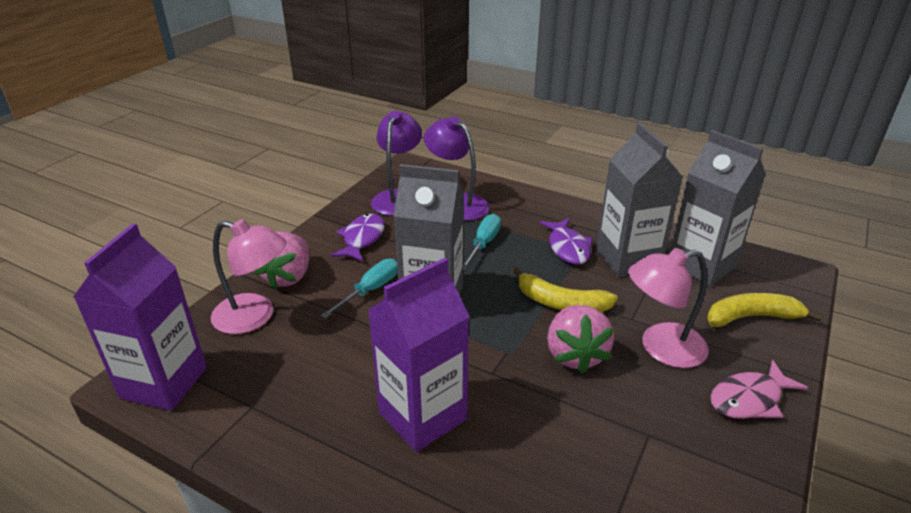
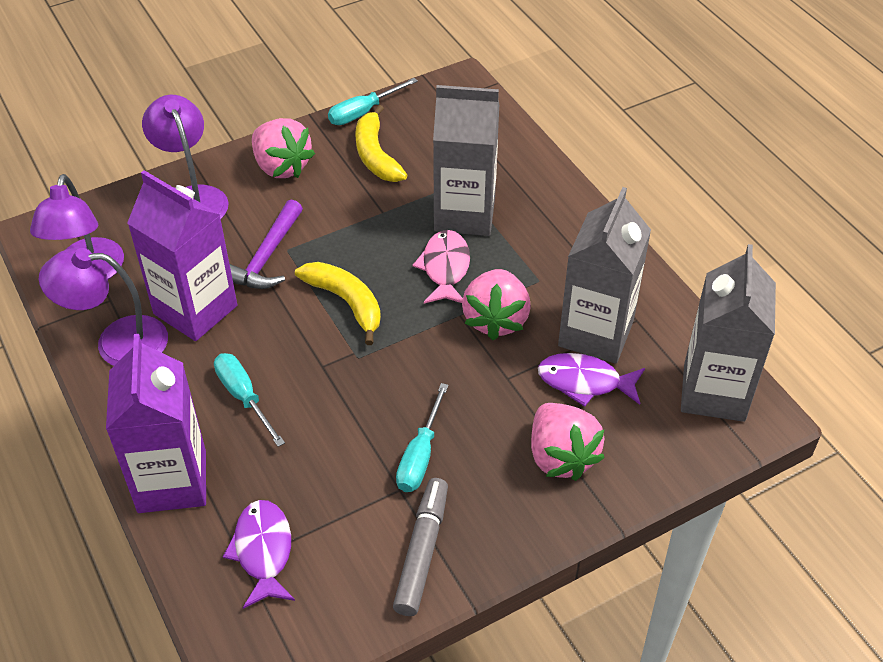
grey marker: 0 -> 1
pink lamp: 2 -> 0
pink strawberry: 2 -> 3
purple hammer: 0 -> 1
purple lamp: 2 -> 3
turquoise screwdriver: 2 -> 3

